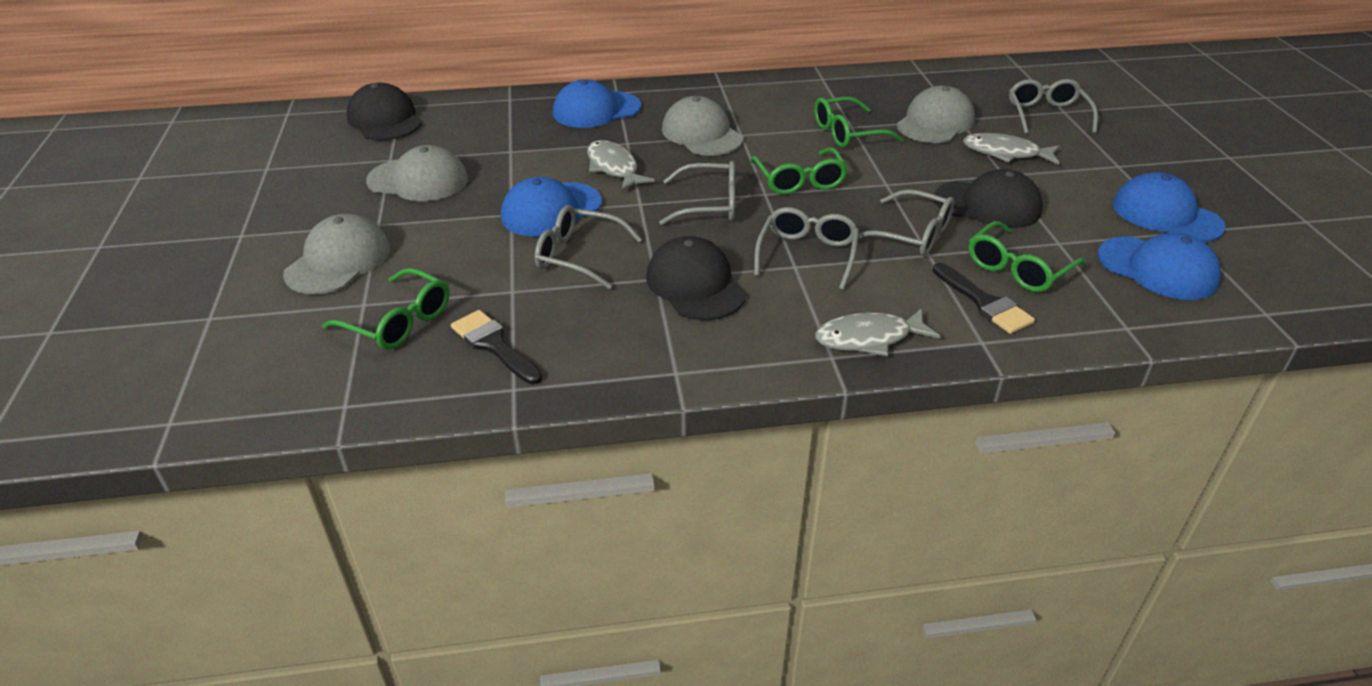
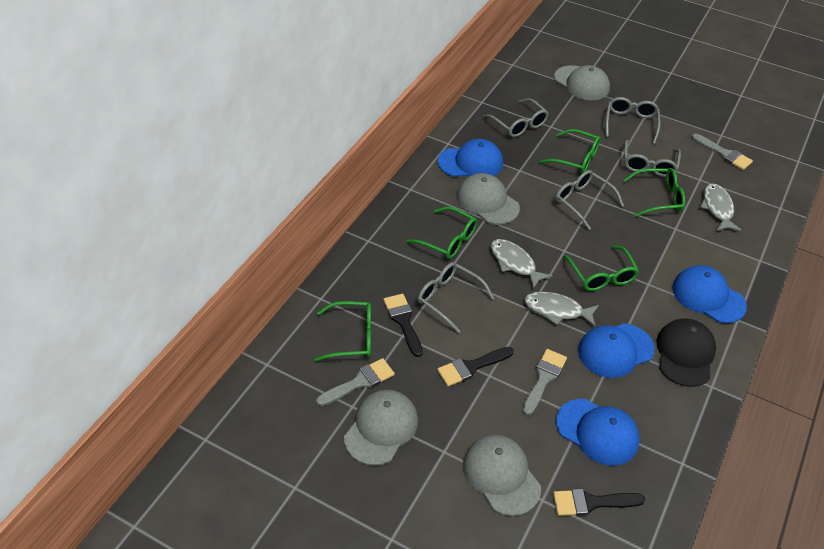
black brush: 2 -> 3
black cap: 3 -> 1
green glasses: 4 -> 5
grey brush: 0 -> 3

